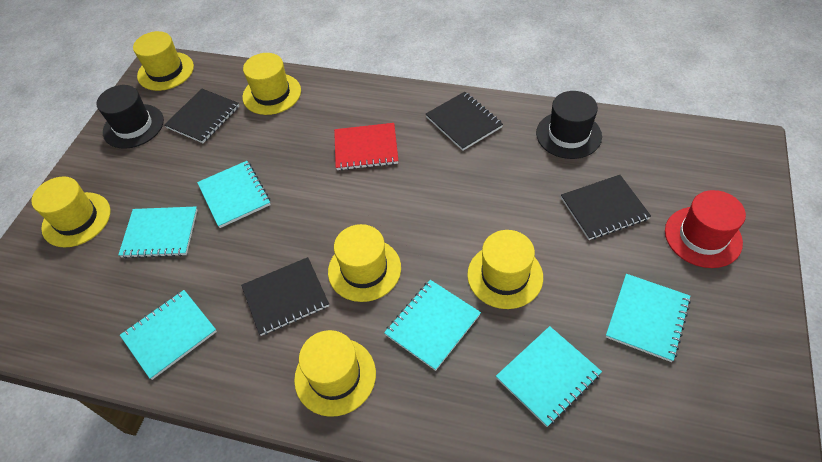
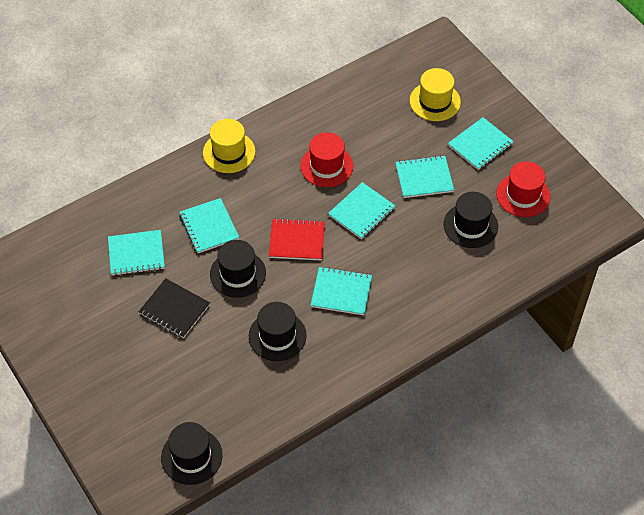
black hat: 2 -> 4
black notebook: 4 -> 1
red hat: 1 -> 2
yellow hat: 6 -> 2

